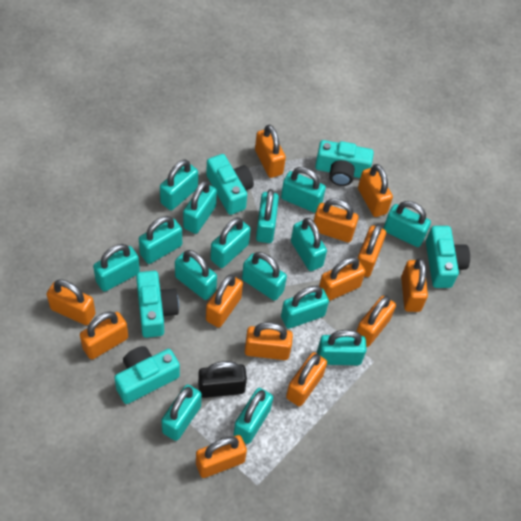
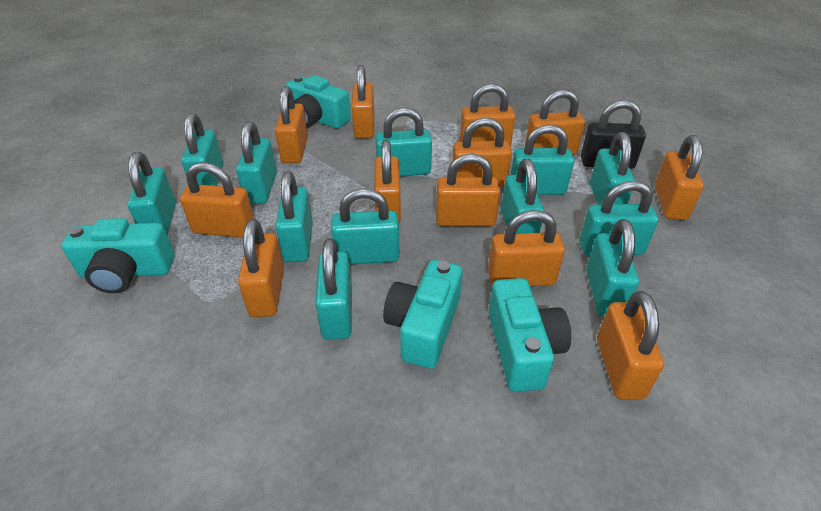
orange padlock: 13 -> 12
turquoise camera: 5 -> 4
turquoise padlock: 15 -> 12

